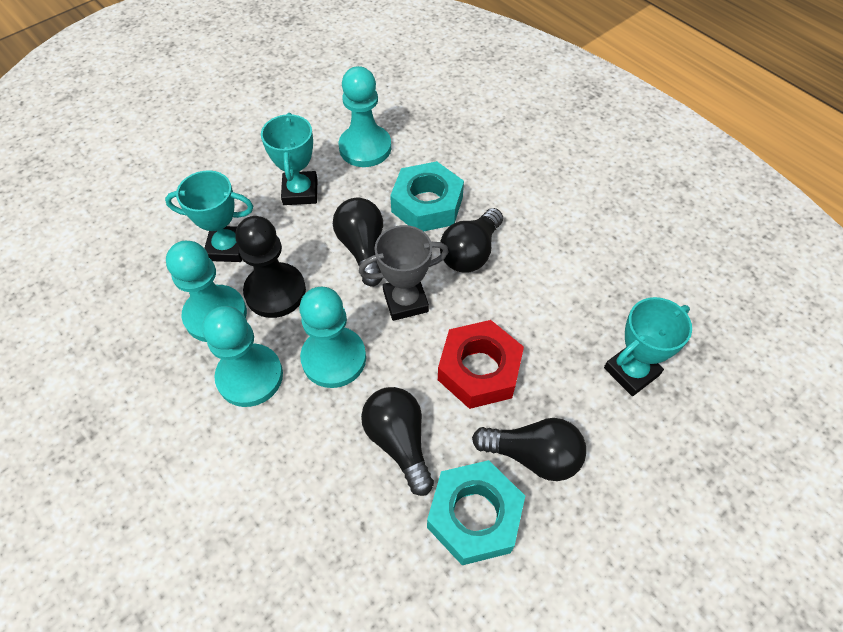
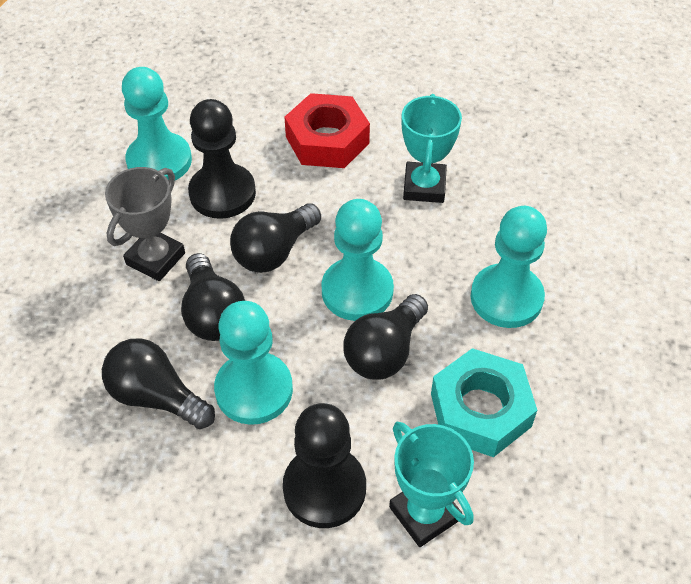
black pawn: 1 -> 2
turquoise nut: 2 -> 1
turquoise trophy: 3 -> 2

